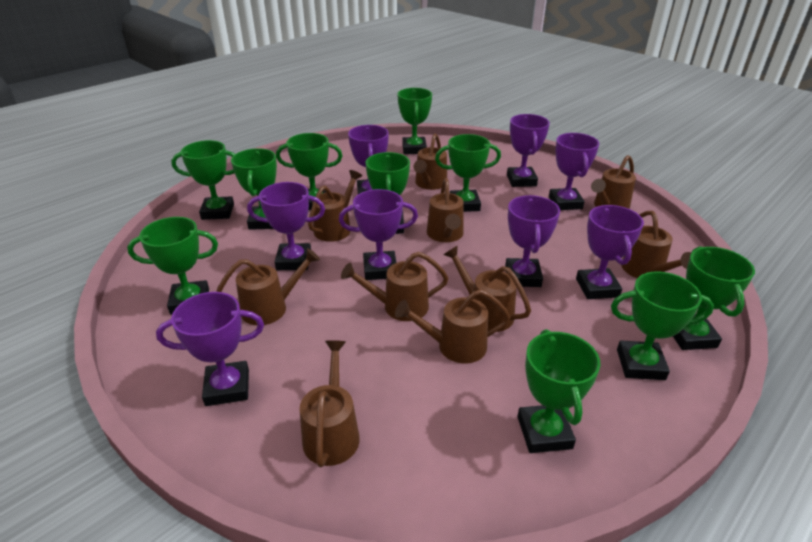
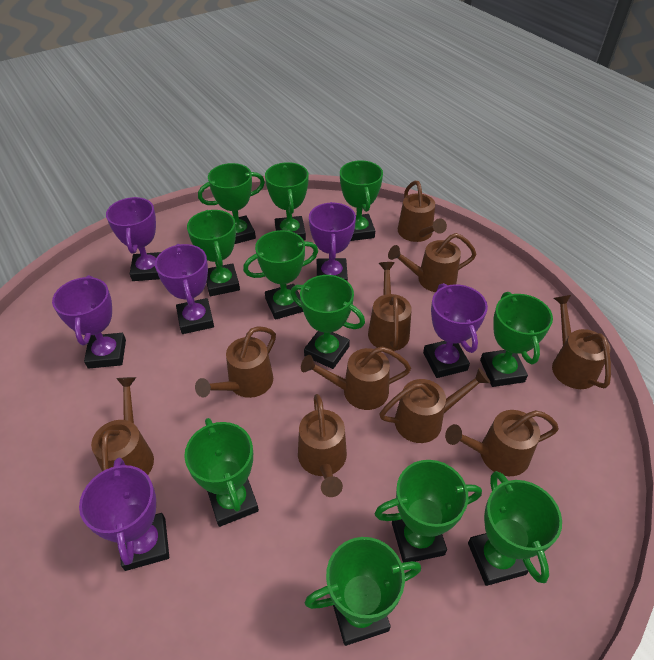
green trophy: 10 -> 11
purple trophy: 8 -> 6

